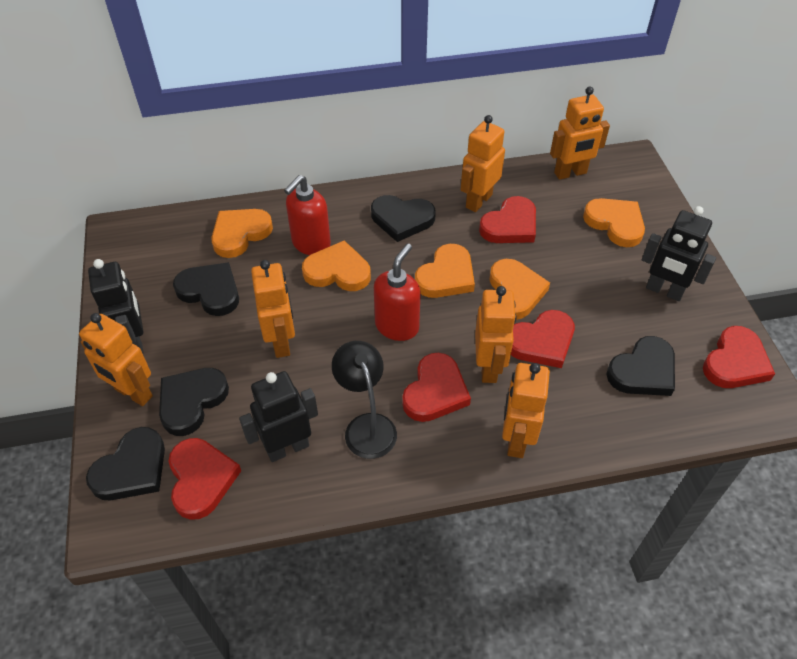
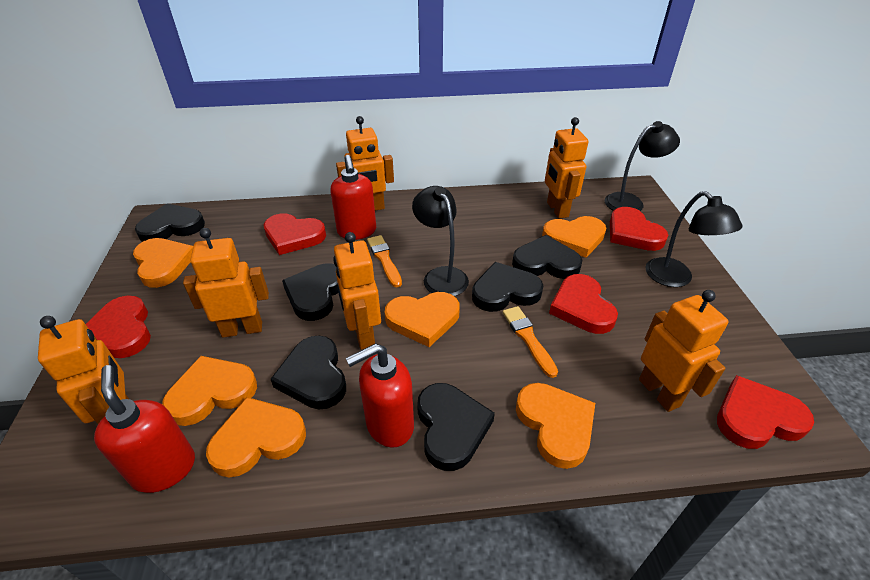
black heart: 5 -> 6
black lamp: 1 -> 3
black robot: 3 -> 0
orange brush: 0 -> 2
orange heart: 5 -> 6
red soap dispenser: 2 -> 3

